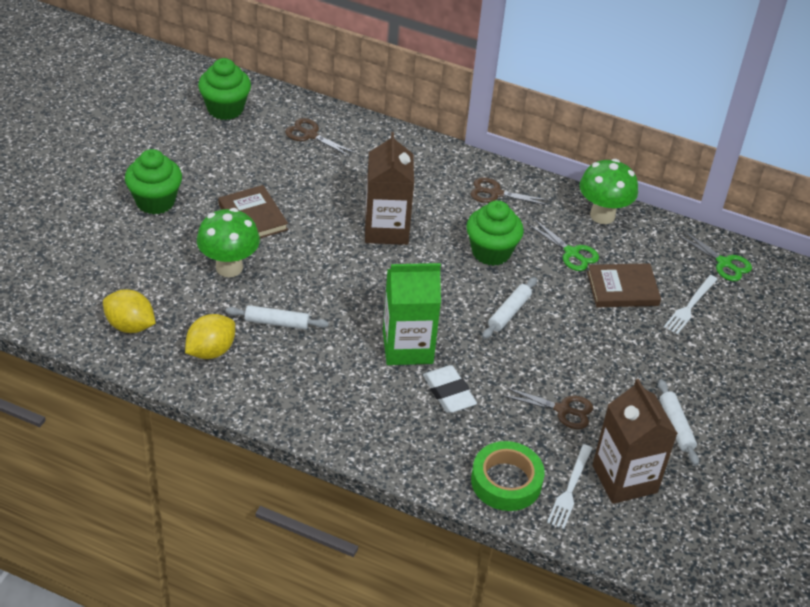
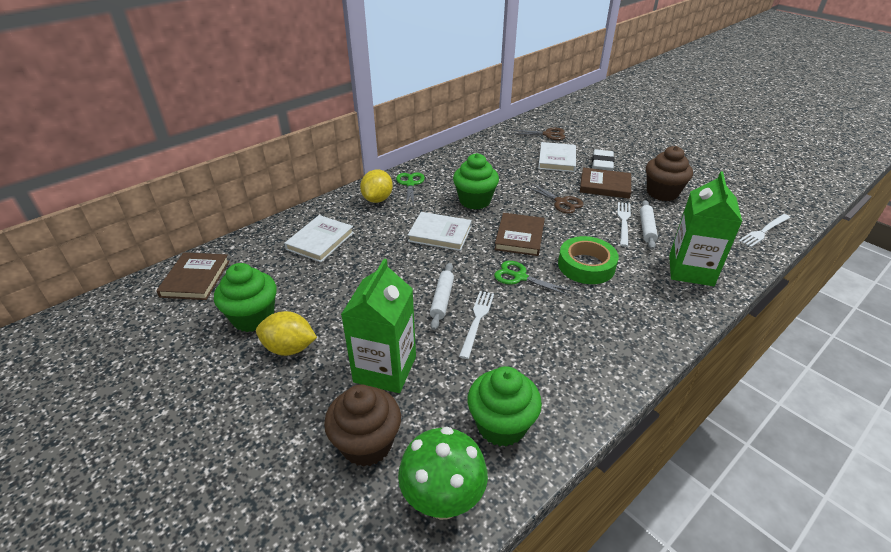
brown book: 2 -> 3
brown carton: 2 -> 0
brown cupcake: 0 -> 2
brown scissors: 3 -> 2
green carton: 1 -> 2
green mushroom: 2 -> 1
white book: 0 -> 3
white fork: 2 -> 3
white rolling pin: 3 -> 2

